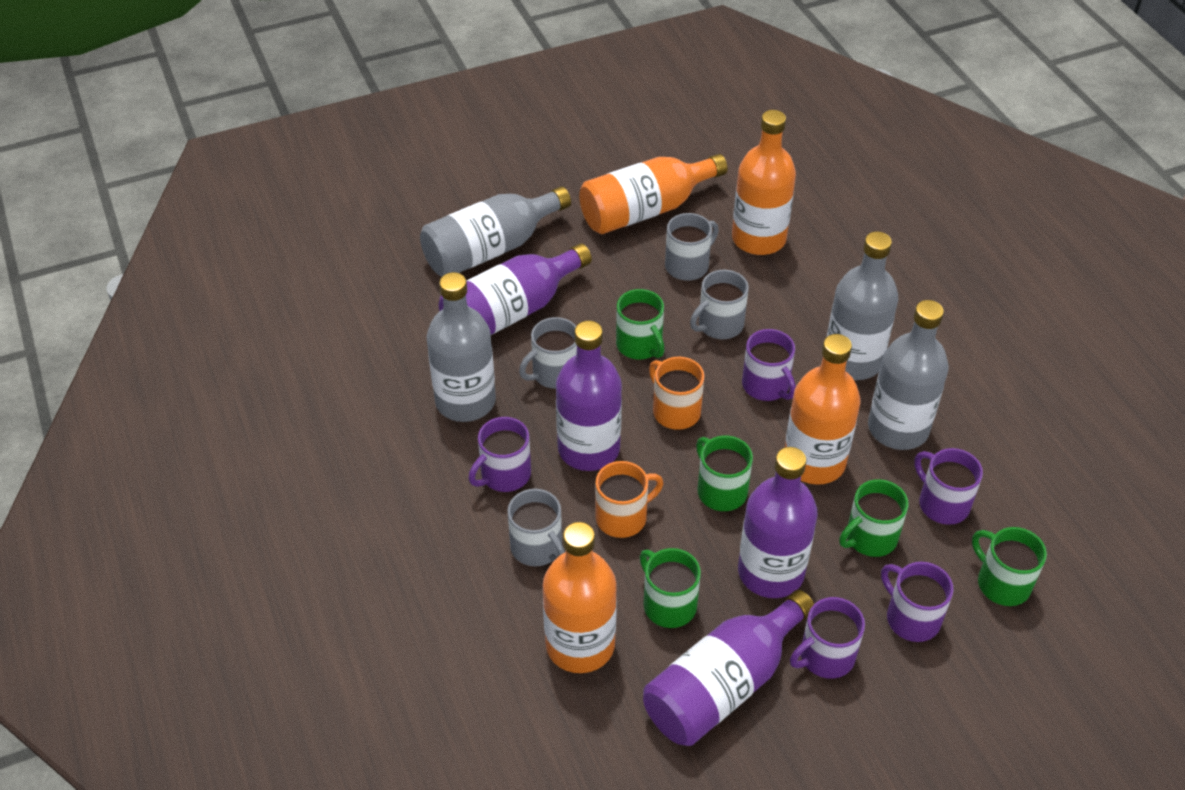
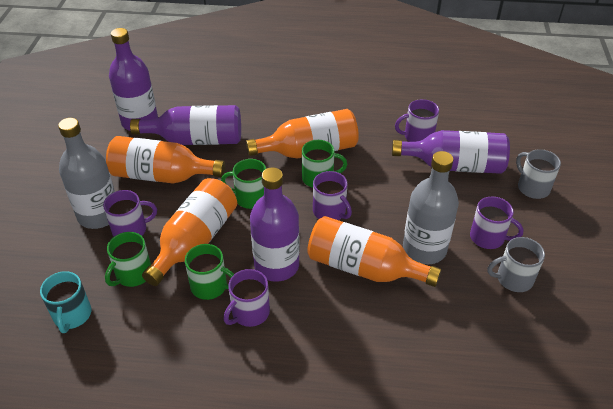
green mug: 5 -> 4
grey bottle: 4 -> 2
grey mug: 4 -> 2
orange mug: 2 -> 0
turquoise mug: 0 -> 1

